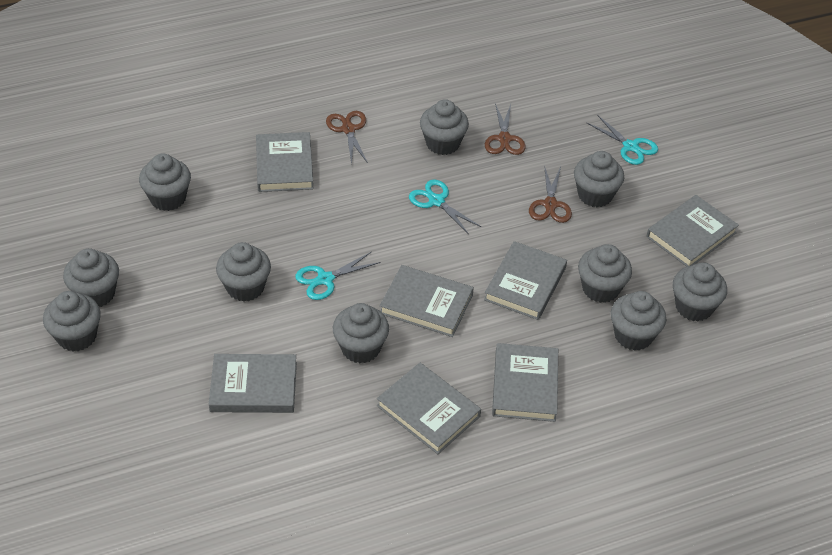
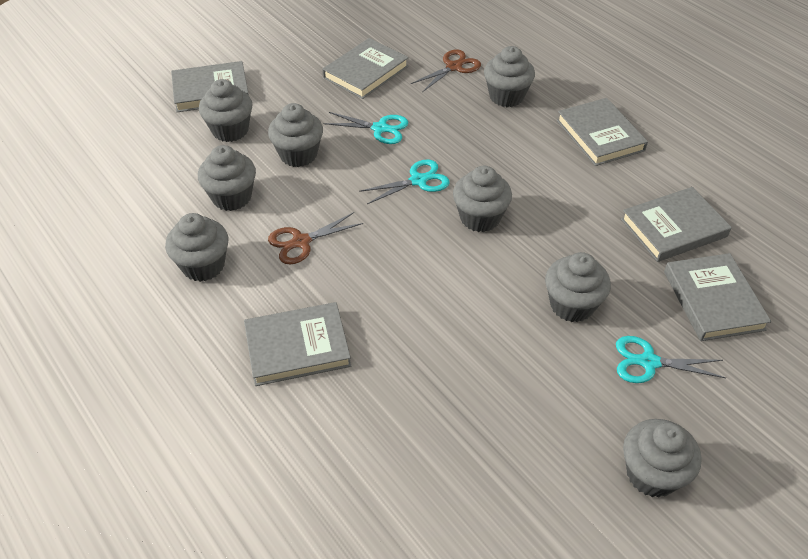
brown scissors: 3 -> 2
grey book: 7 -> 6
grey cupcake: 10 -> 8

